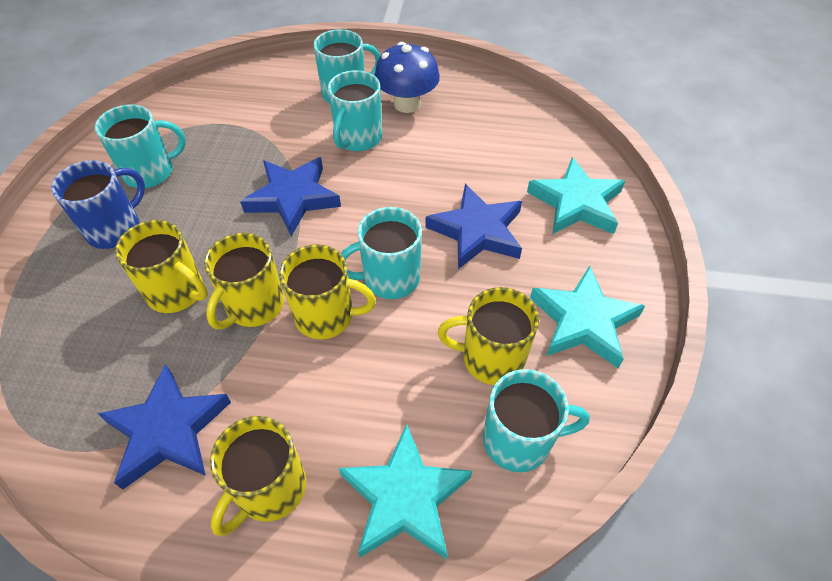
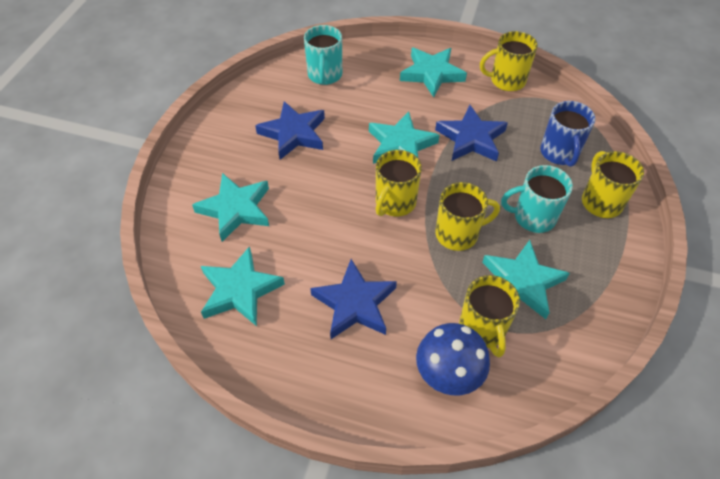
turquoise mug: 5 -> 2
turquoise star: 3 -> 5

